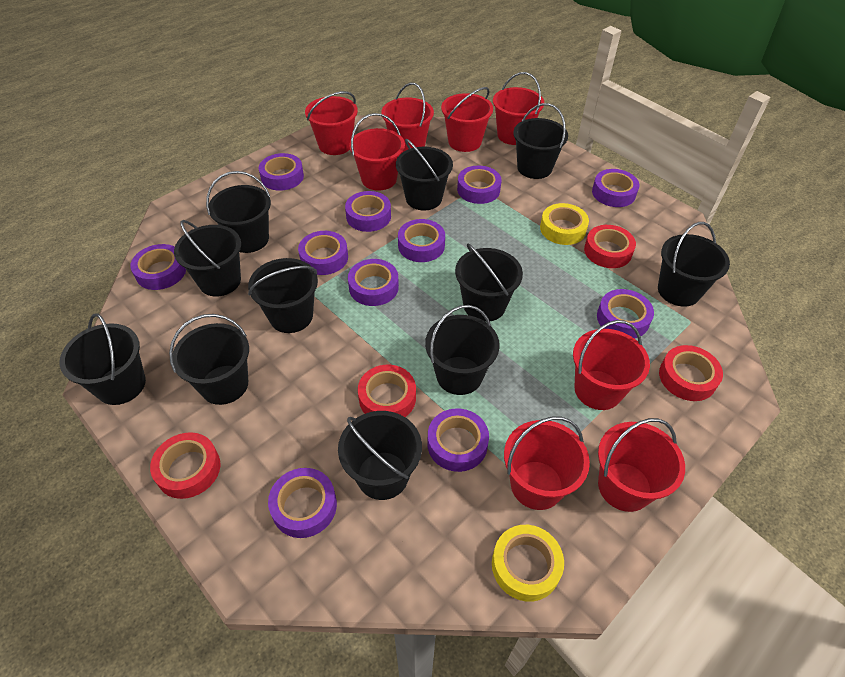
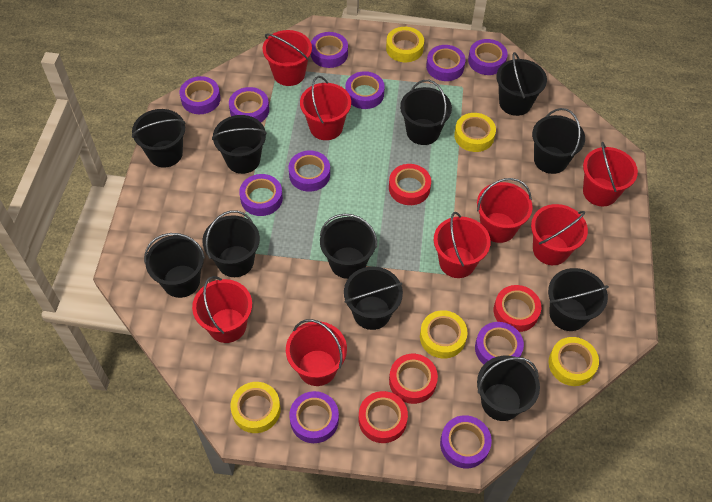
yellow tape: 2 -> 5

